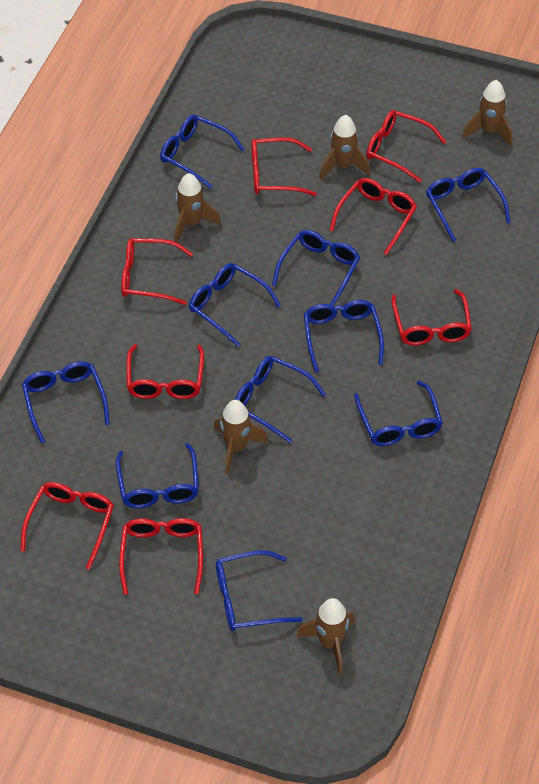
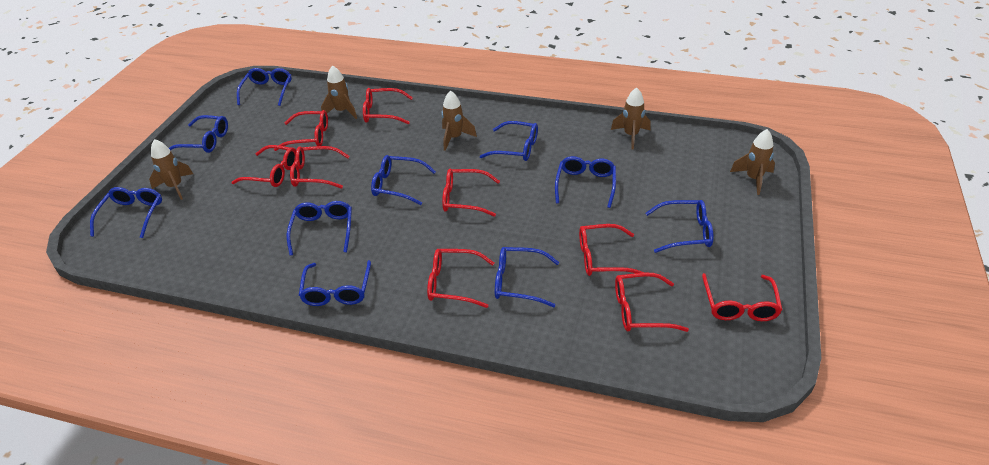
red glasses: 8 -> 9

